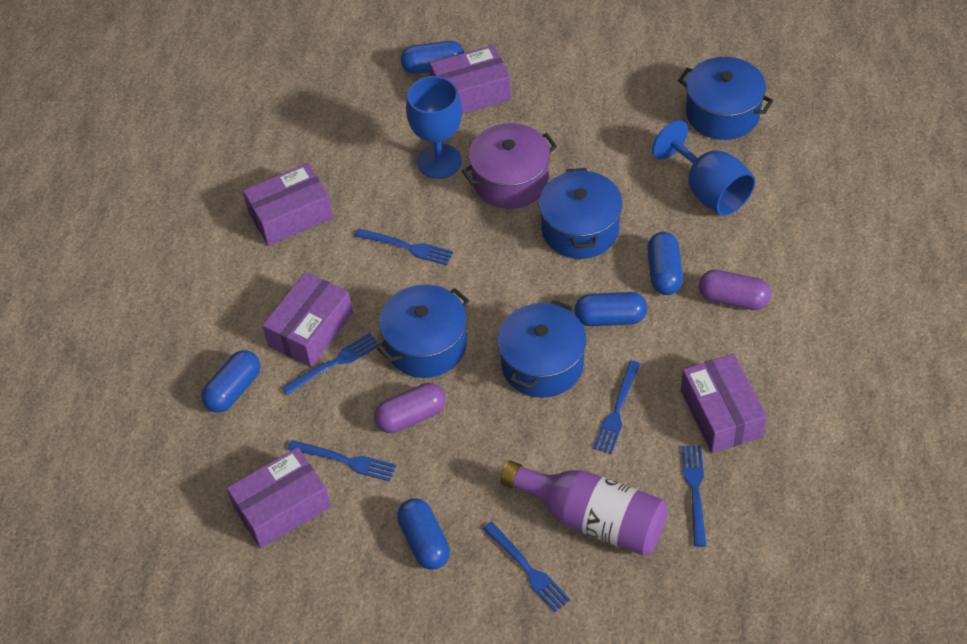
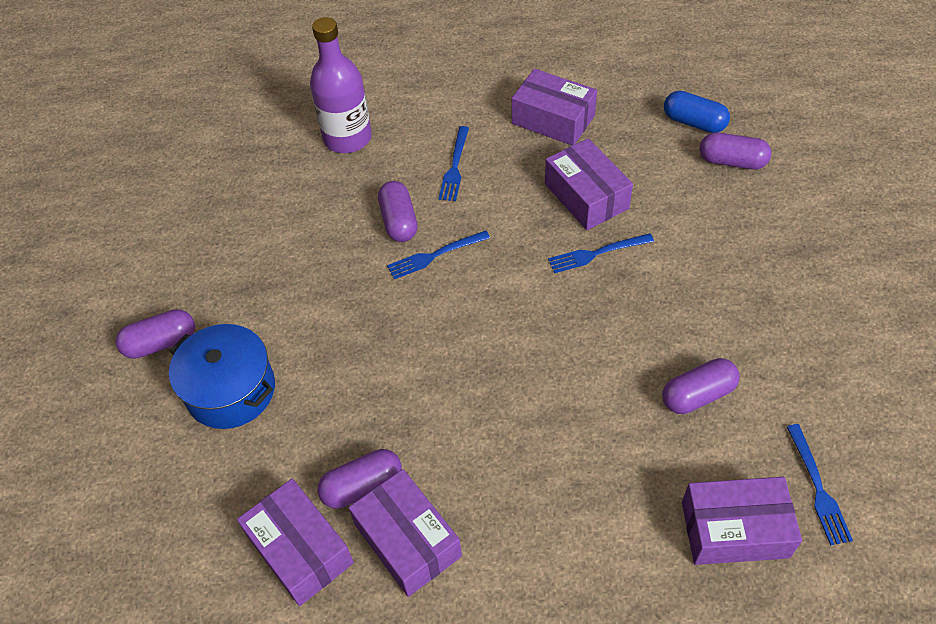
blue capsule: 5 -> 1
blue fork: 6 -> 4
blue goblet: 2 -> 0
blue pot: 4 -> 1
purple capsule: 2 -> 5
purple pot: 1 -> 0

